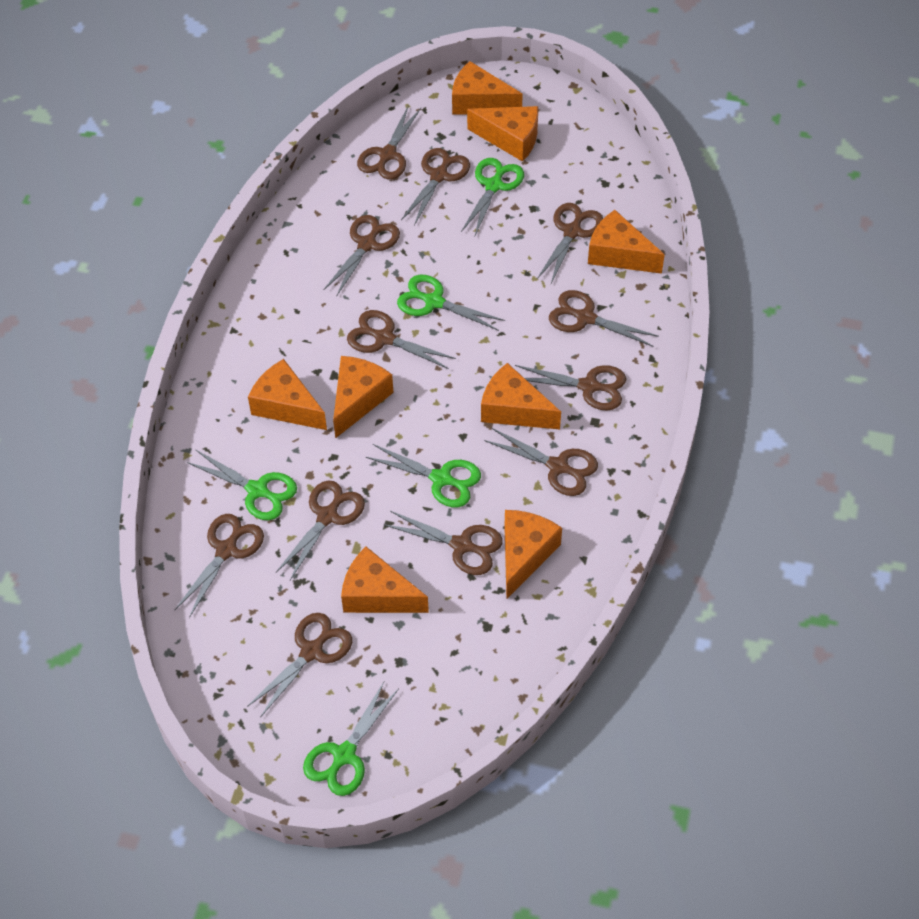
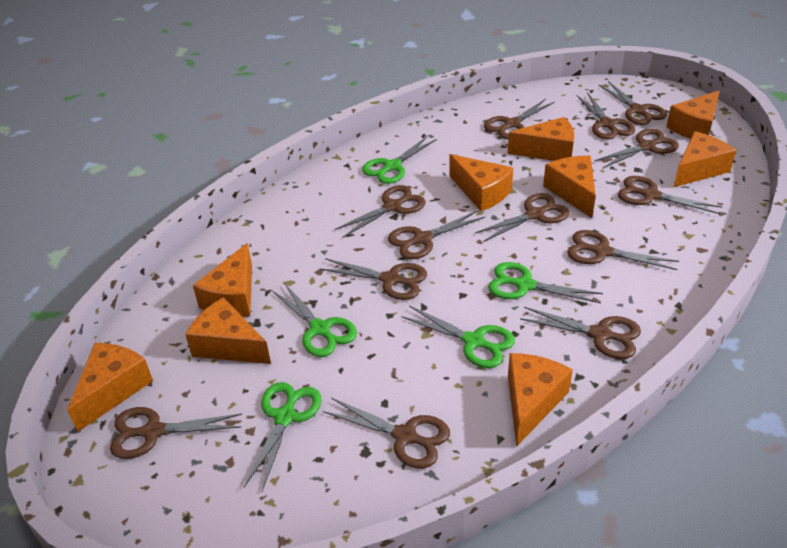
brown scissors: 12 -> 13
orange cheese: 8 -> 9

